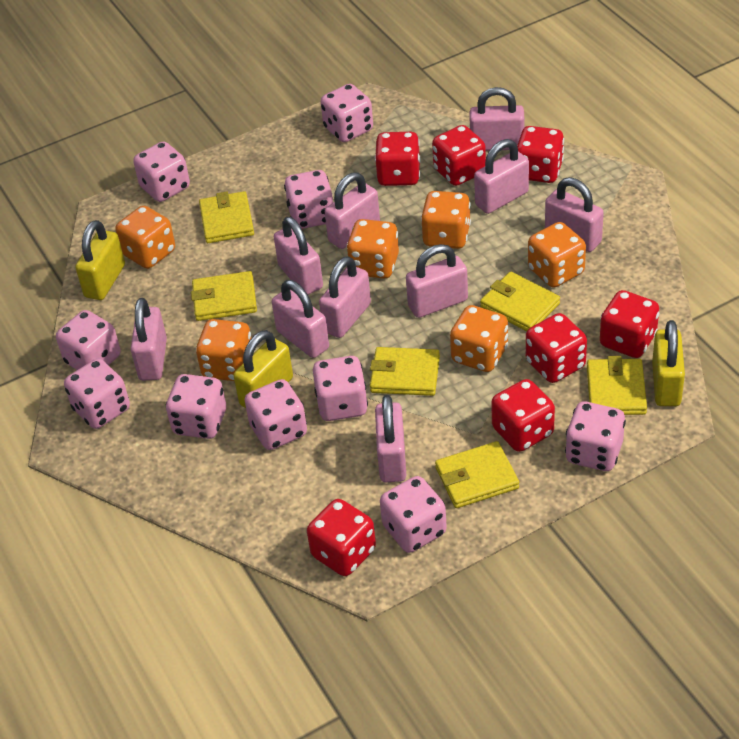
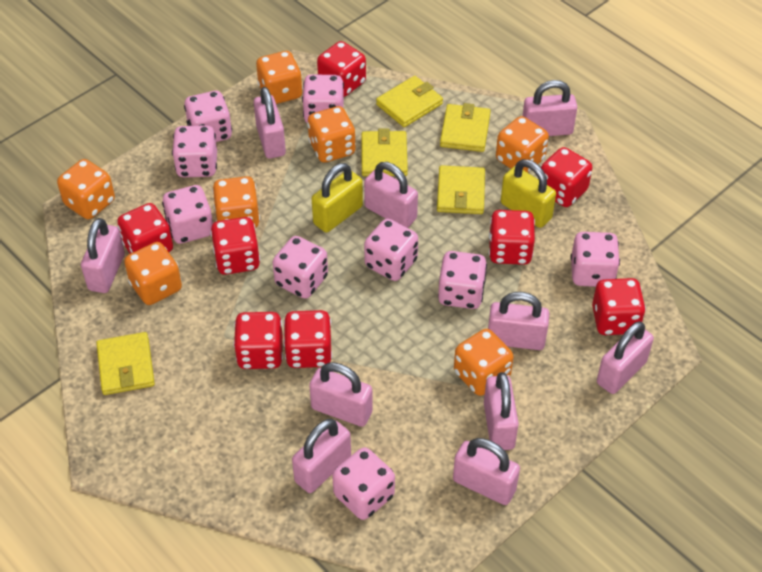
orange dice: 6 -> 7
pink dice: 10 -> 9
red dice: 7 -> 8
yellow padlock: 3 -> 2
yellow wallet: 6 -> 5

